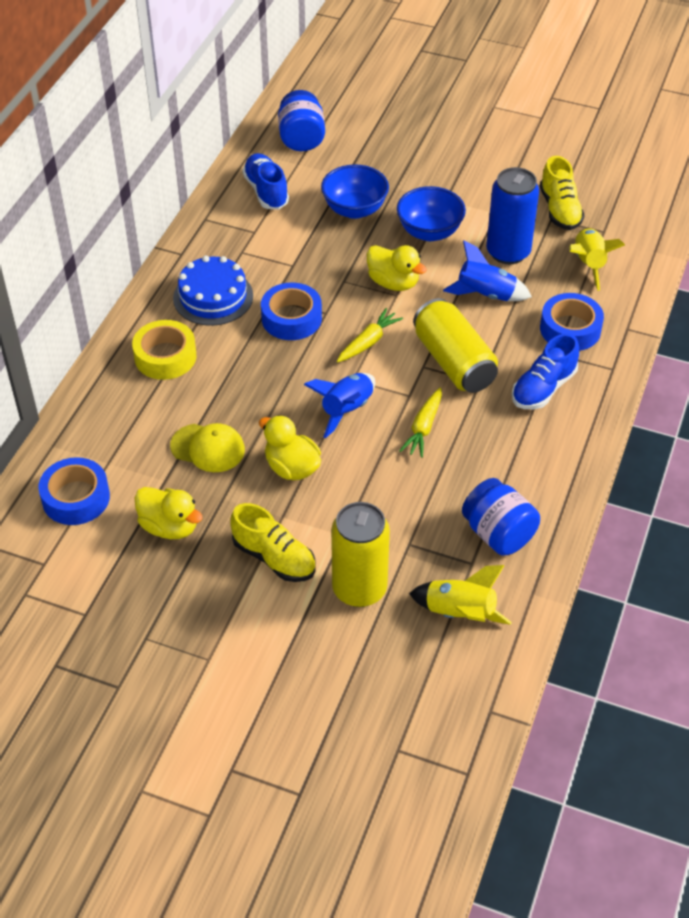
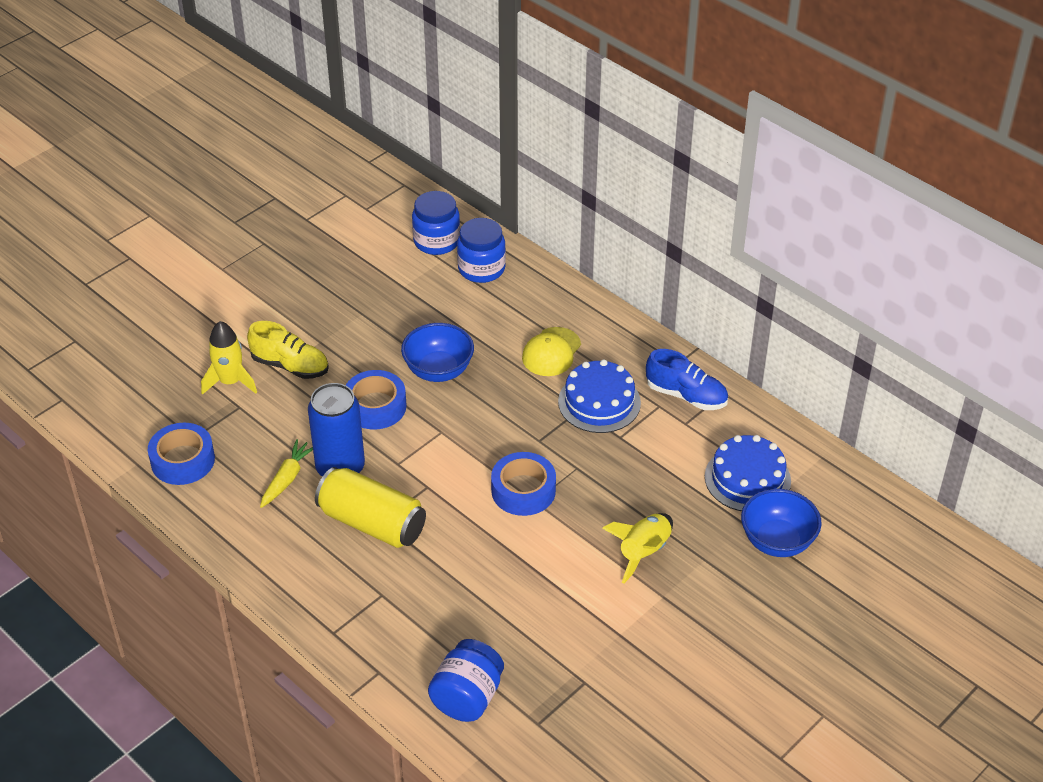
blue cake: 1 -> 2
blue jar: 2 -> 3
blue rocket: 2 -> 0
blue shoe: 2 -> 1
yellow can: 2 -> 1
yellow carrot: 2 -> 1
yellow duck: 3 -> 0
yellow shoe: 2 -> 1
yellow tape: 1 -> 0

